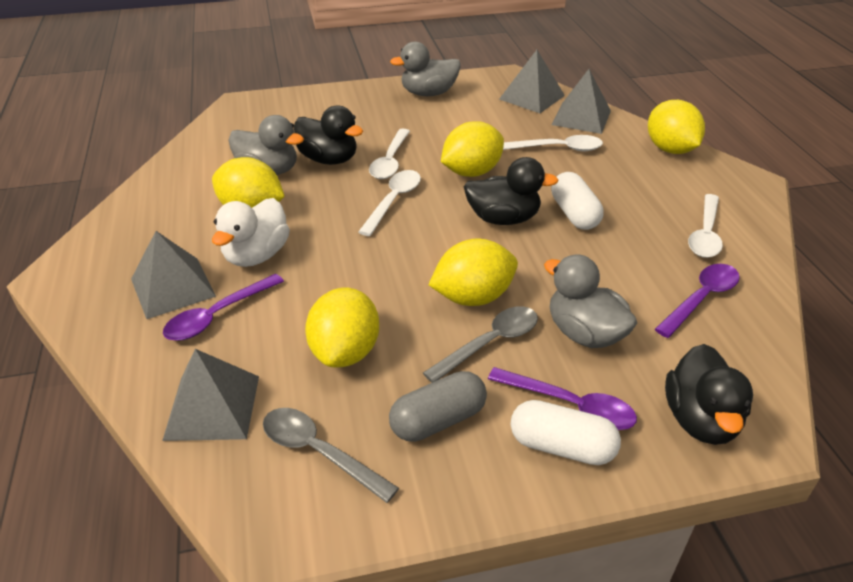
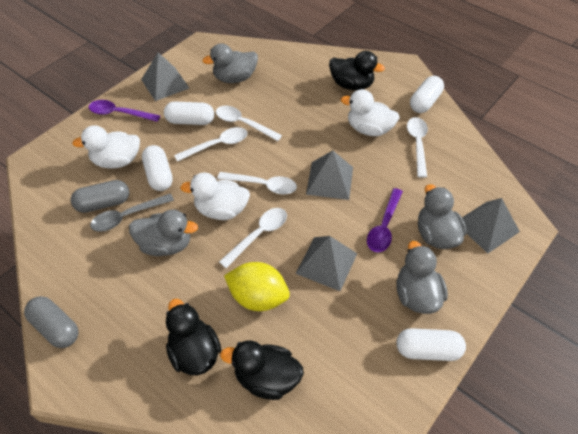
grey capsule: 1 -> 2
grey duck: 3 -> 4
grey spoon: 2 -> 1
purple spoon: 3 -> 2
white capsule: 2 -> 4
white duck: 1 -> 3
white spoon: 4 -> 5
yellow lemon: 5 -> 1

